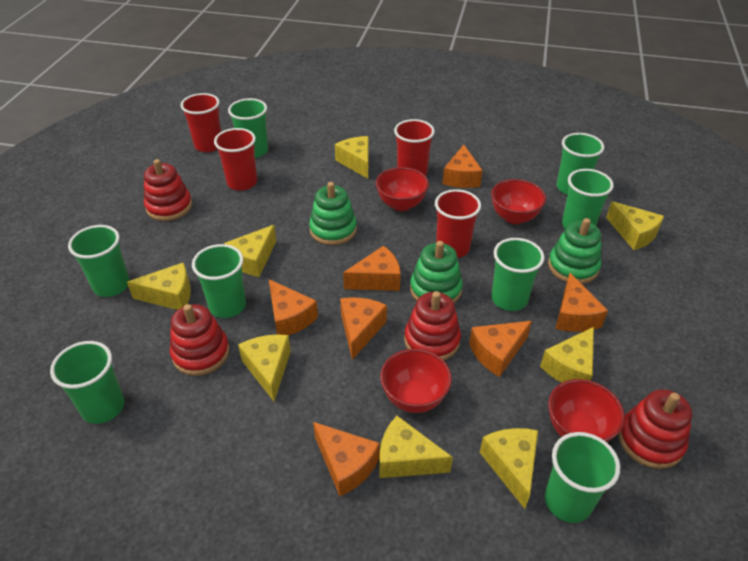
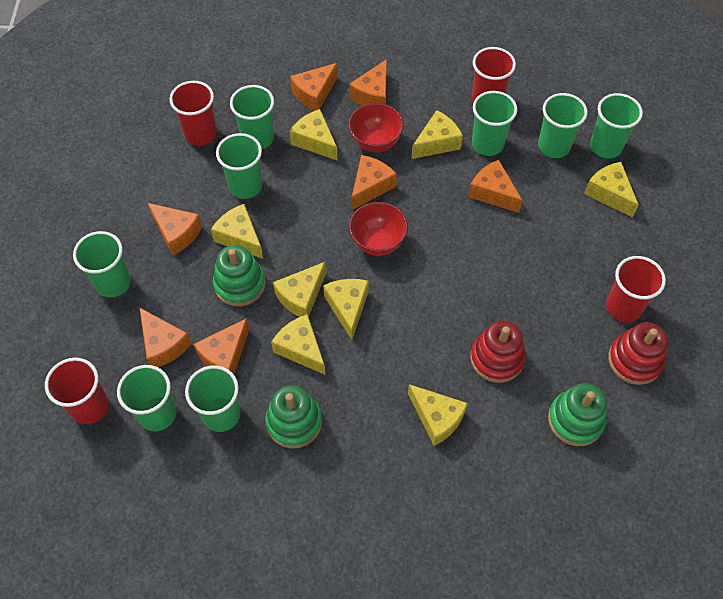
red bowl: 4 -> 2
red stacking toy: 4 -> 2

